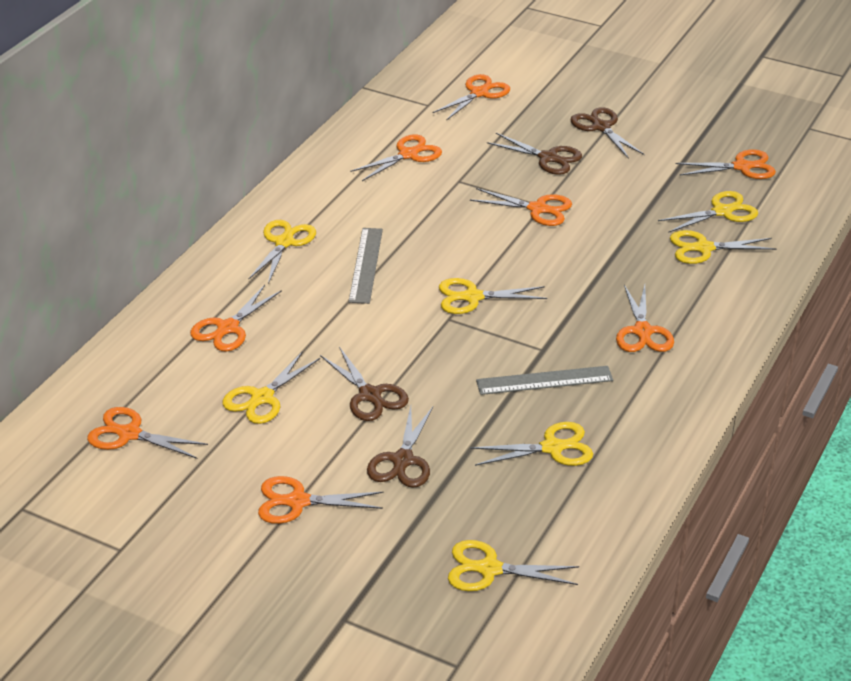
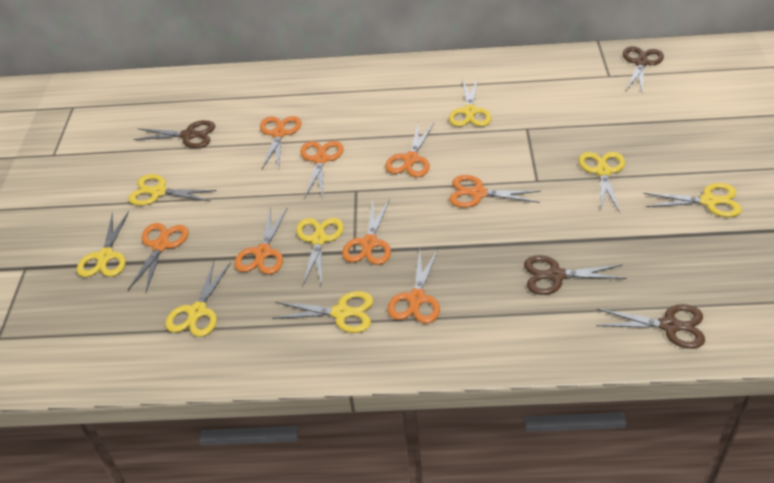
grey ruler: 2 -> 0
yellow scissors: 7 -> 8

